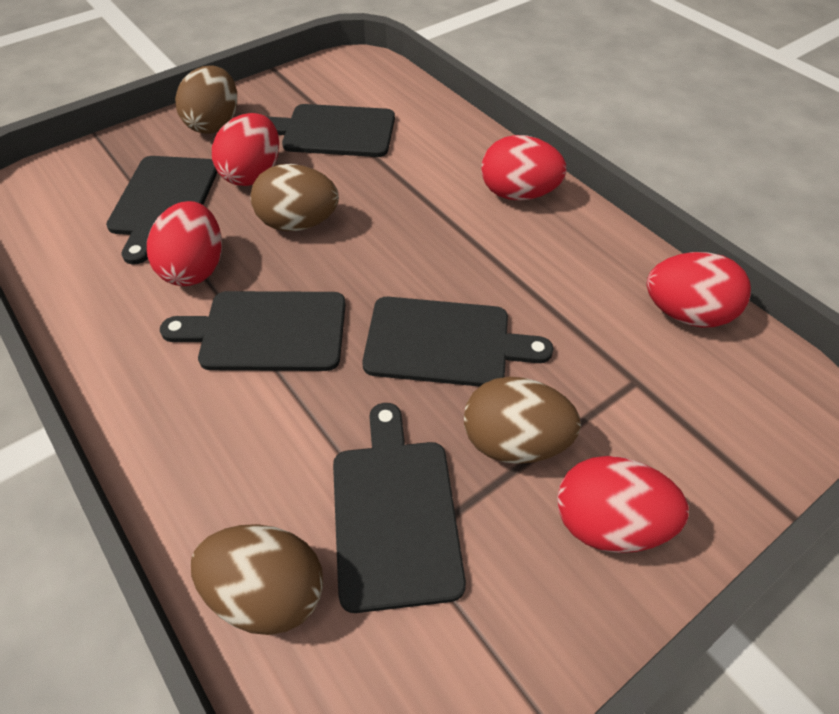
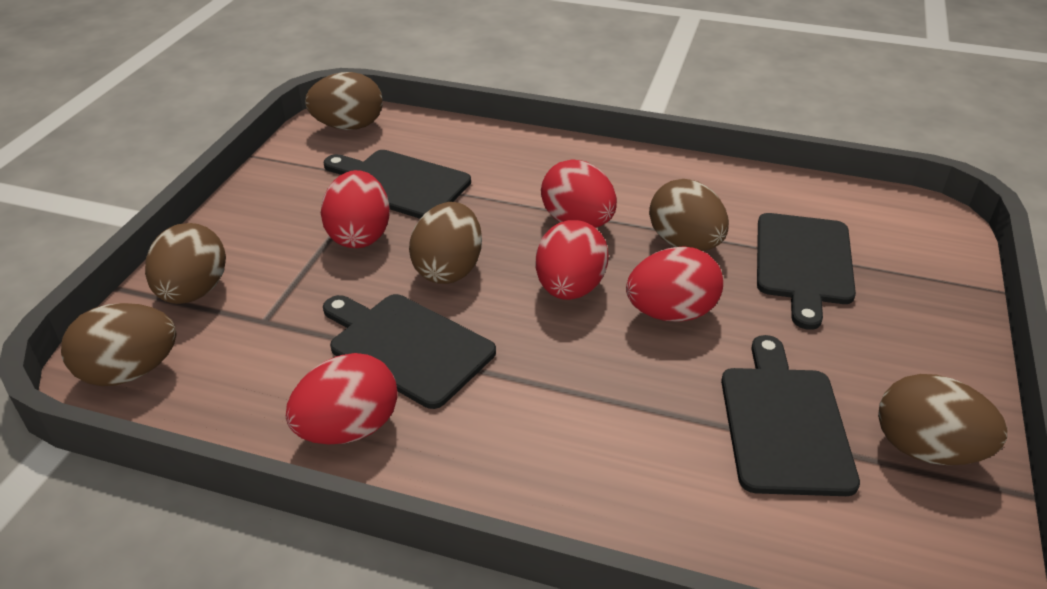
black cutting board: 5 -> 4
brown egg: 4 -> 6

